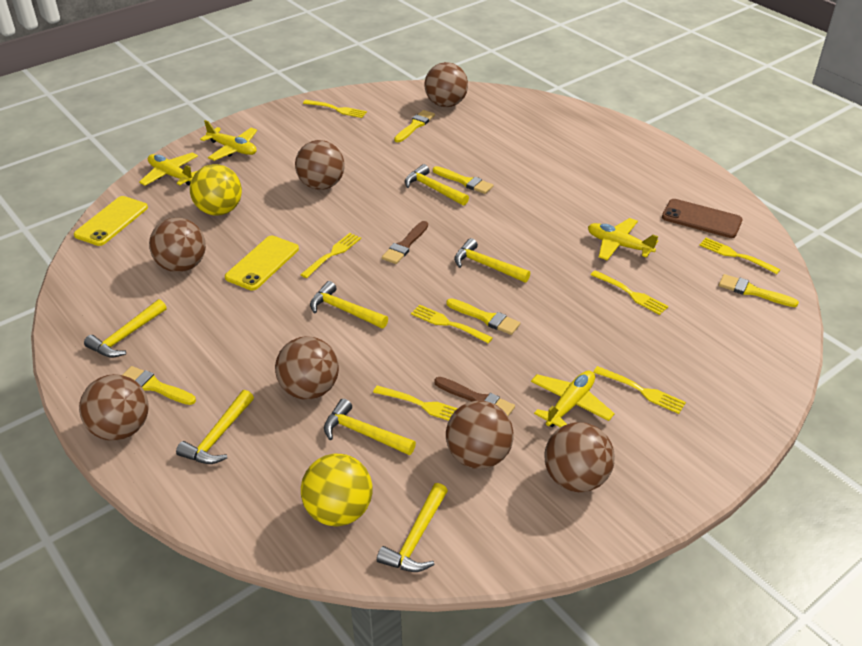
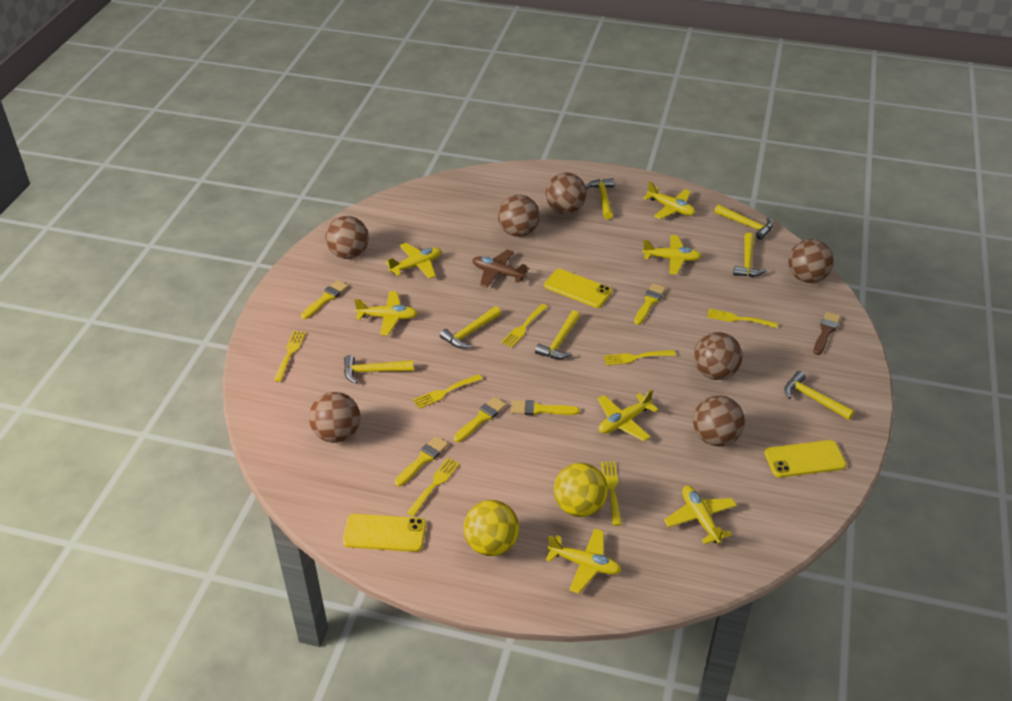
brown brush: 2 -> 1
brown phone: 1 -> 0
brown plane: 0 -> 1
yellow phone: 2 -> 3
yellow plane: 4 -> 7

